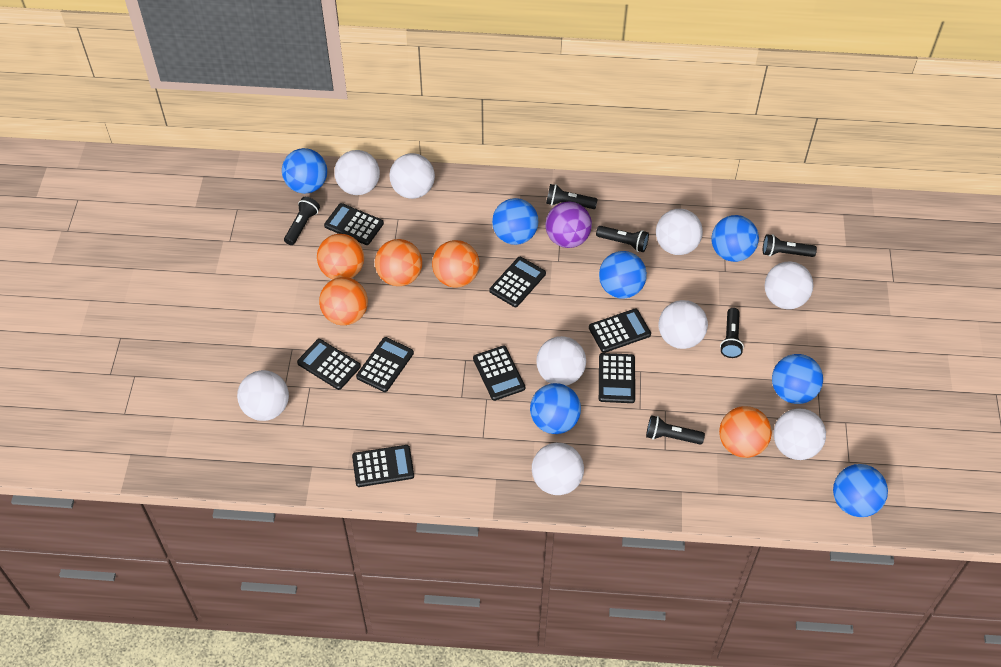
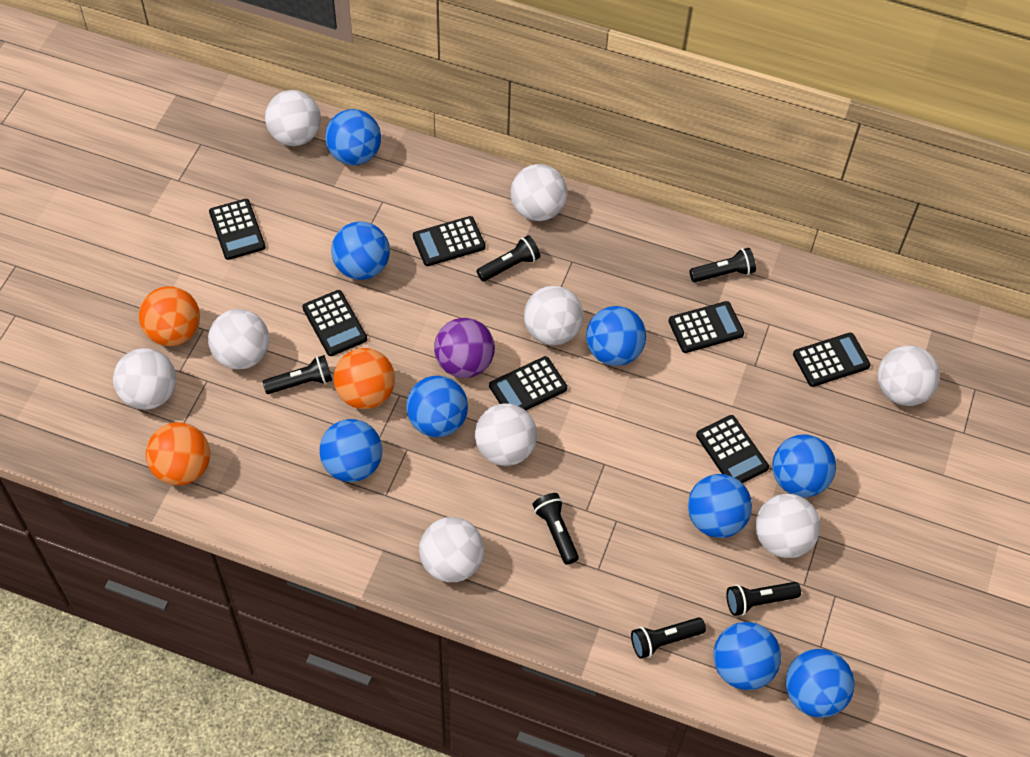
black calculator: 8 -> 7
blue ball: 7 -> 9
orange ball: 5 -> 3

